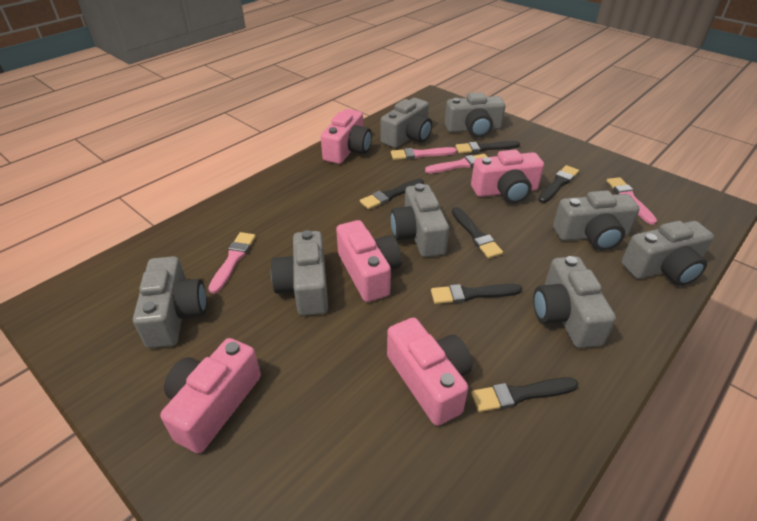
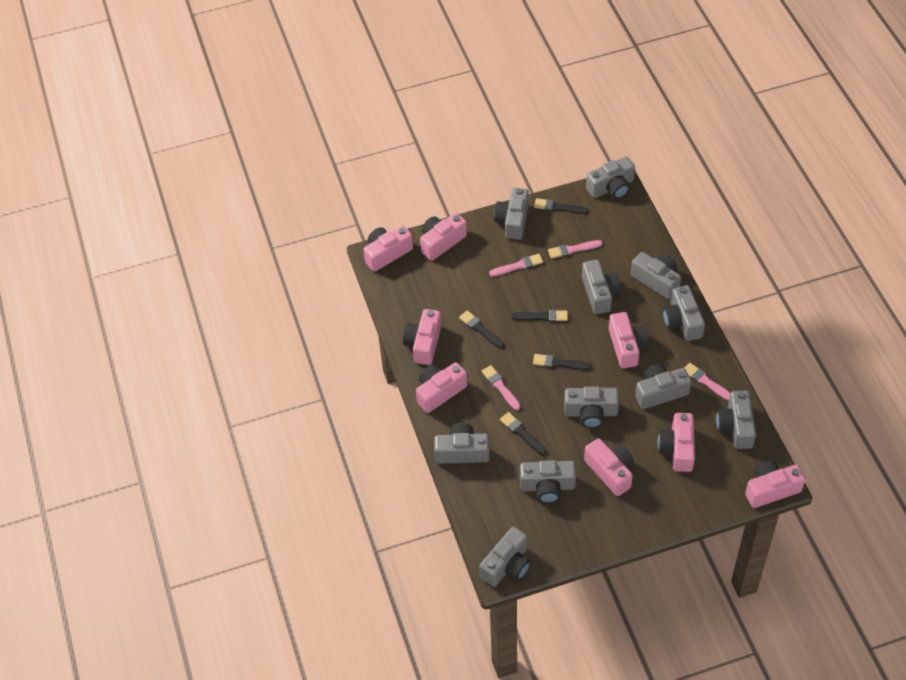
black brush: 6 -> 5
grey camera: 8 -> 11
pink camera: 5 -> 8

